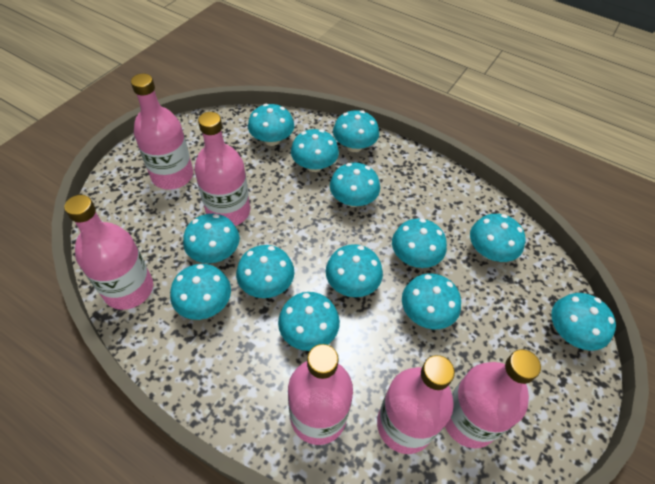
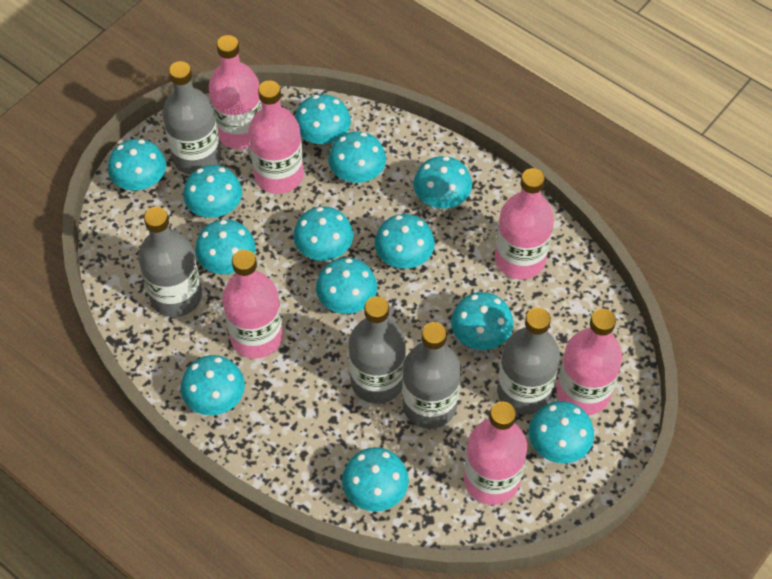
grey bottle: 0 -> 5

